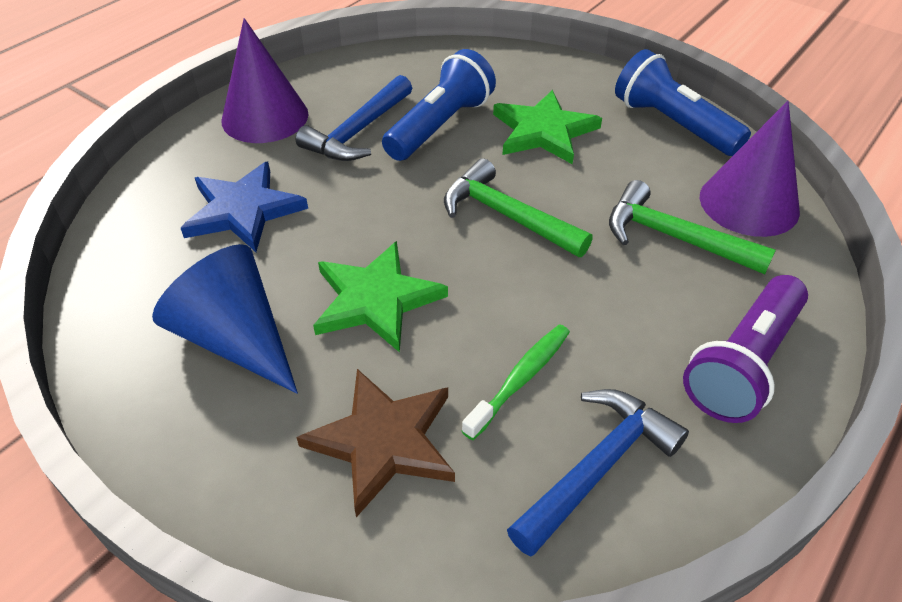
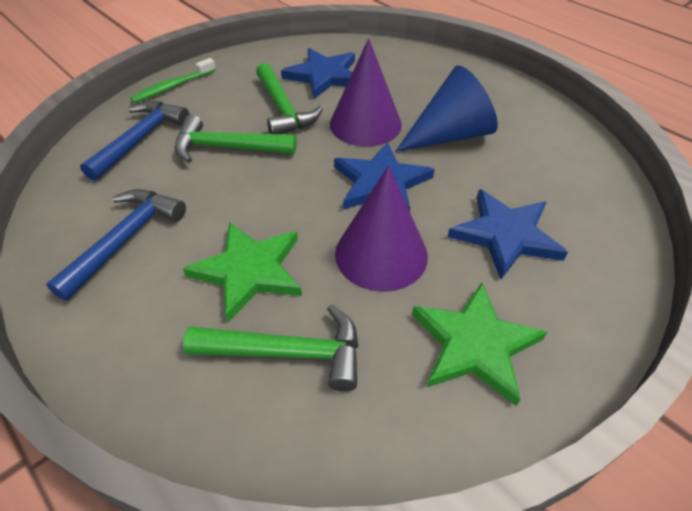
blue flashlight: 2 -> 0
blue star: 1 -> 3
brown star: 1 -> 0
green hammer: 2 -> 3
purple flashlight: 1 -> 0

